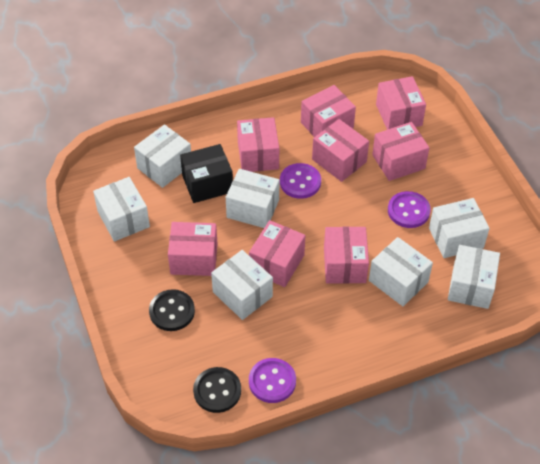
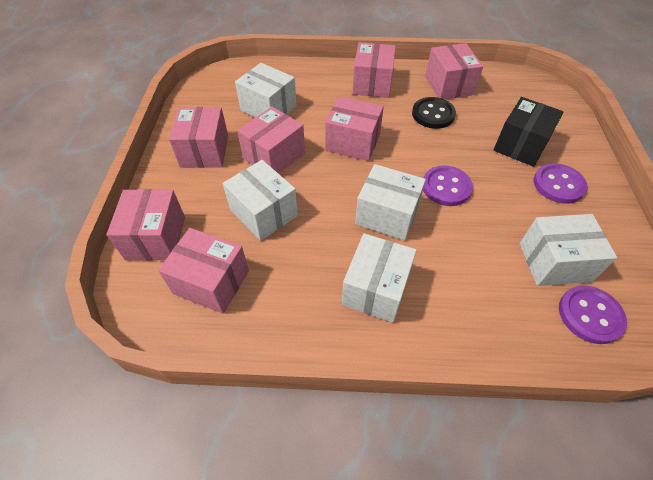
black button: 2 -> 1
pink box: 8 -> 7
white box: 7 -> 5

